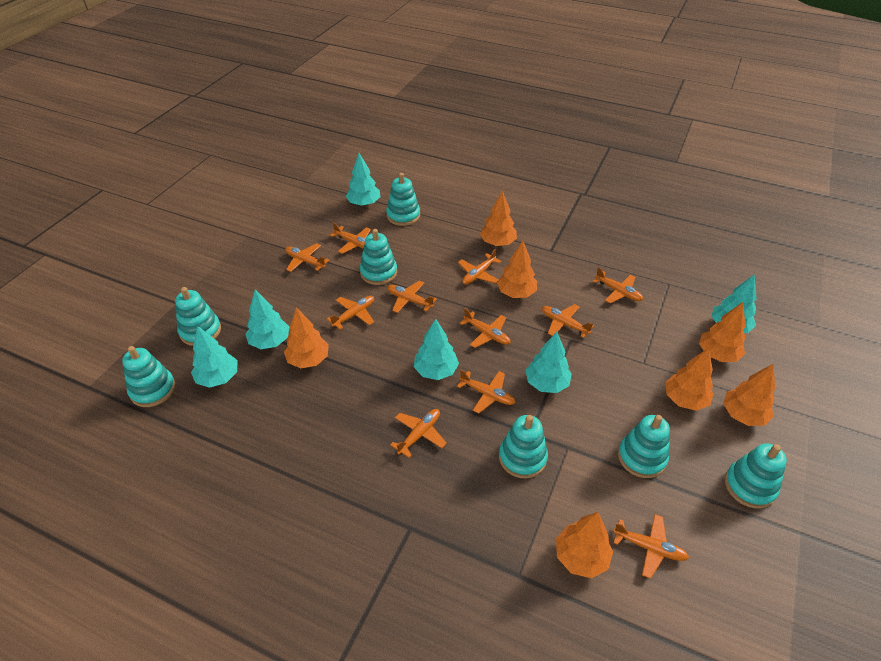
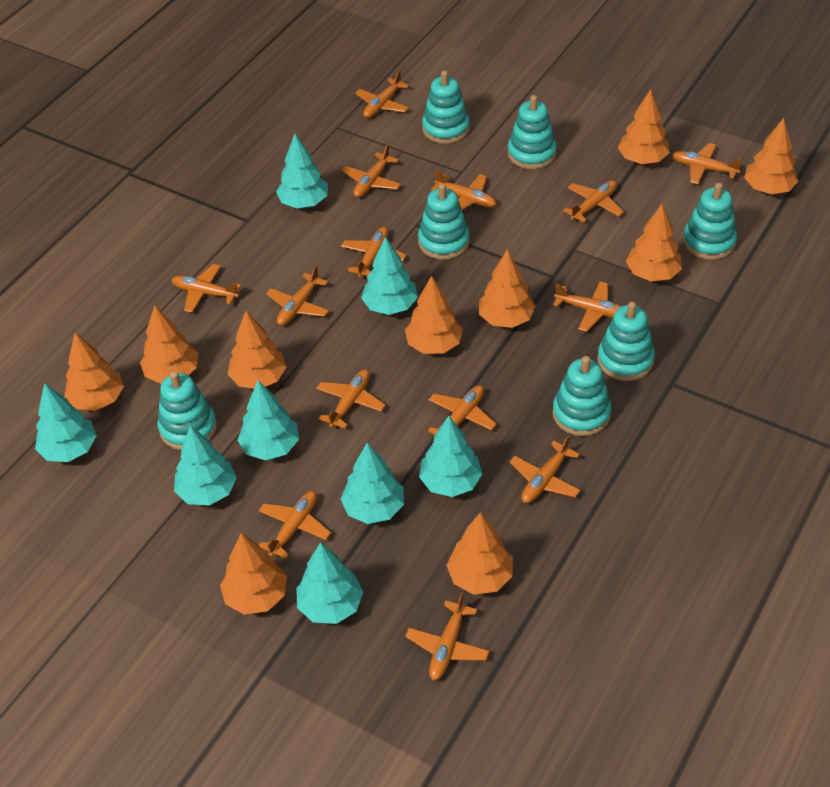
orange plane: 11 -> 14
orange tree: 7 -> 10
turquoise tree: 6 -> 8

